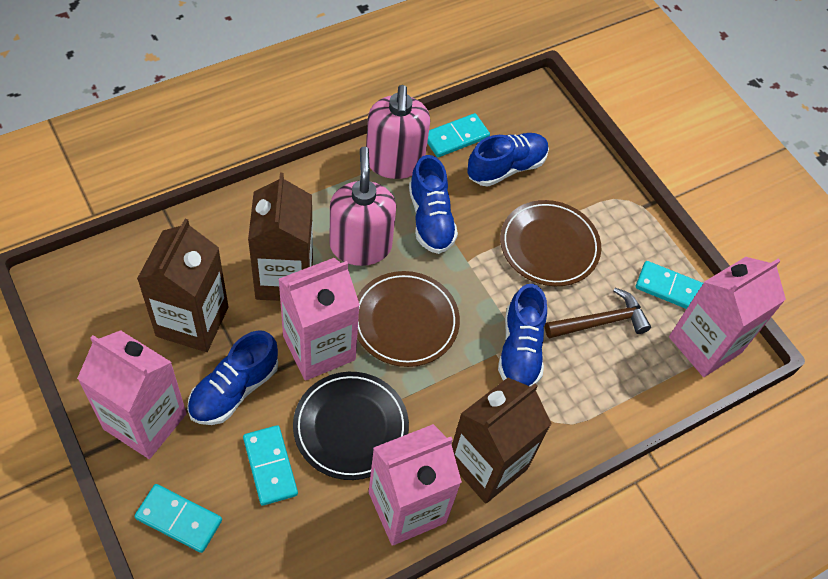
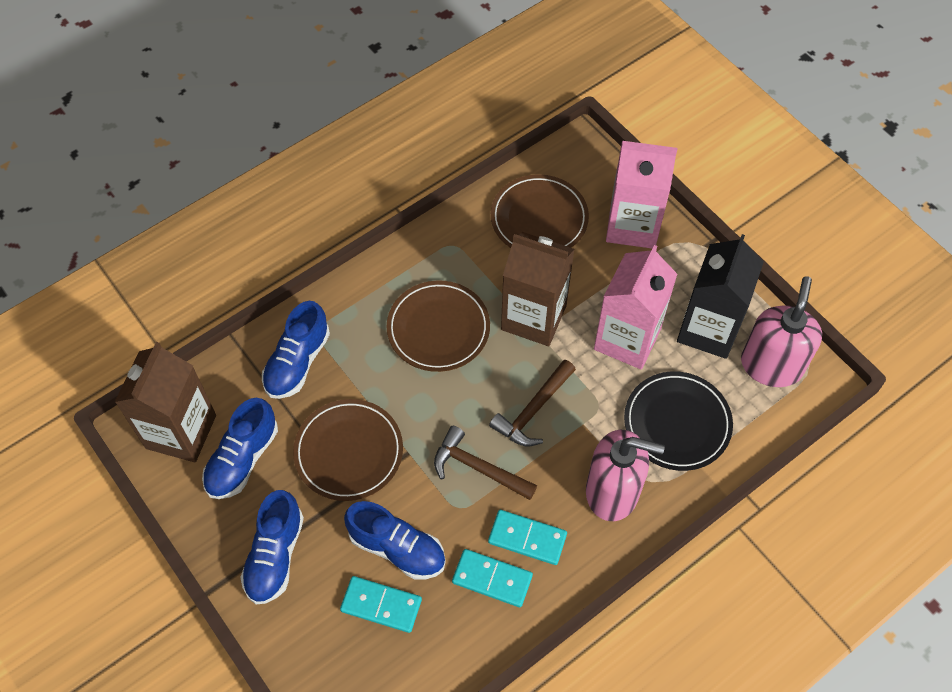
black carton: 0 -> 1
brown carton: 3 -> 2
brown hammer: 1 -> 2
brown plate: 2 -> 3
pink carton: 4 -> 2
turquoise domino: 4 -> 3

